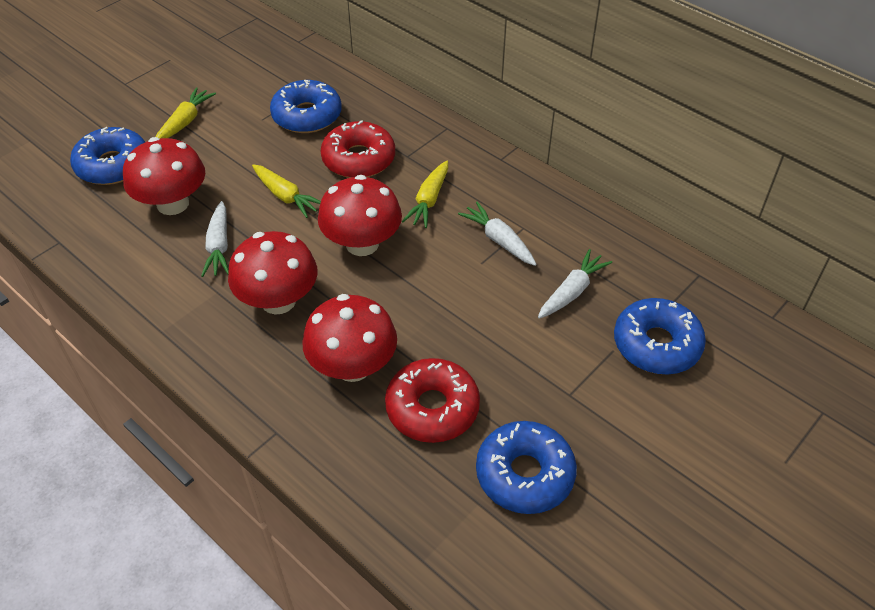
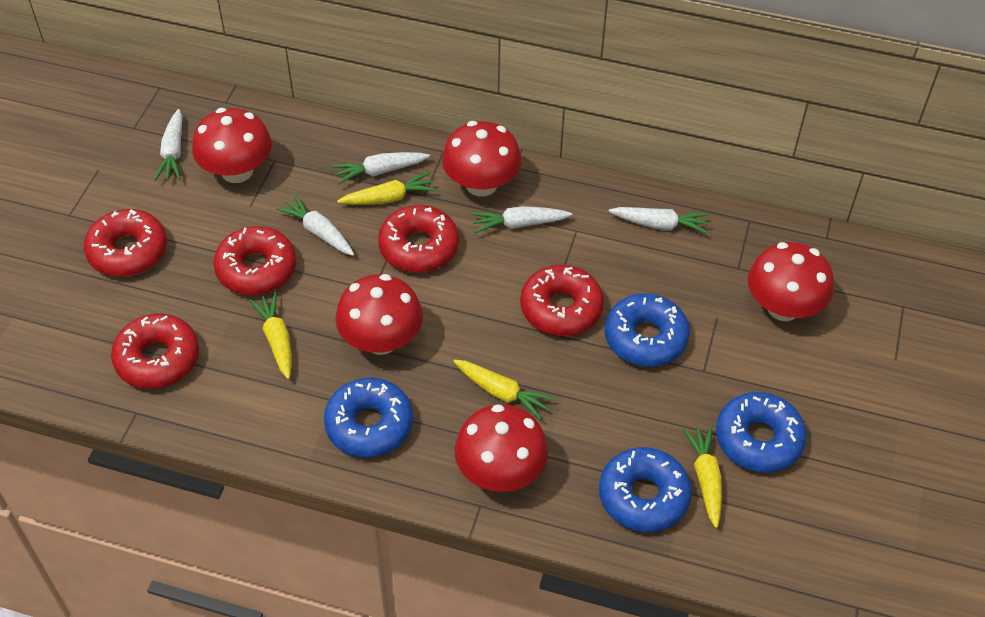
red donut: 2 -> 5
red mushroom: 4 -> 5
white carrot: 3 -> 5
yellow carrot: 3 -> 4

